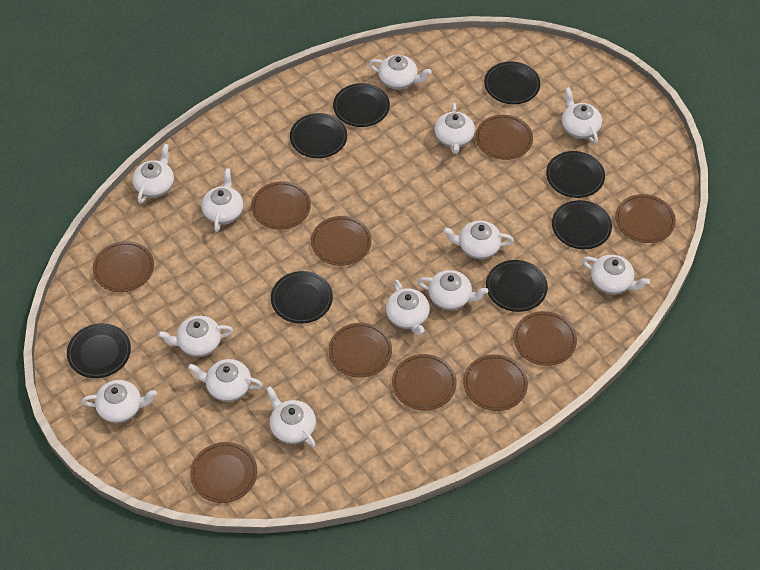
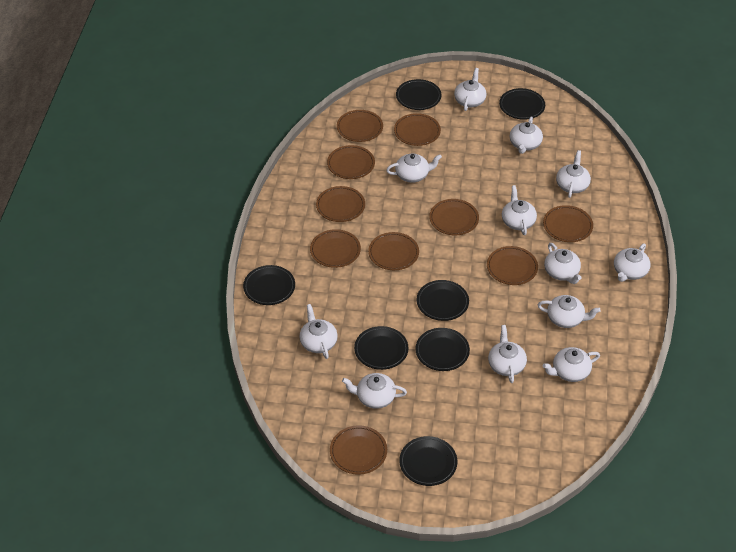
black plate: 8 -> 7
white teapot: 13 -> 12

